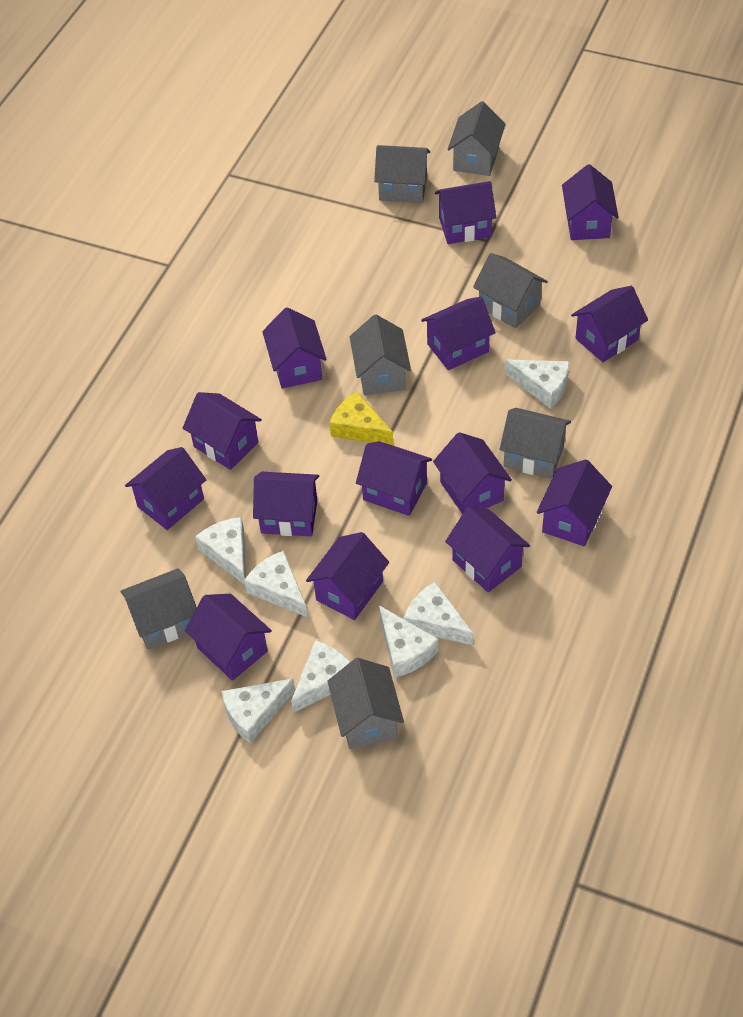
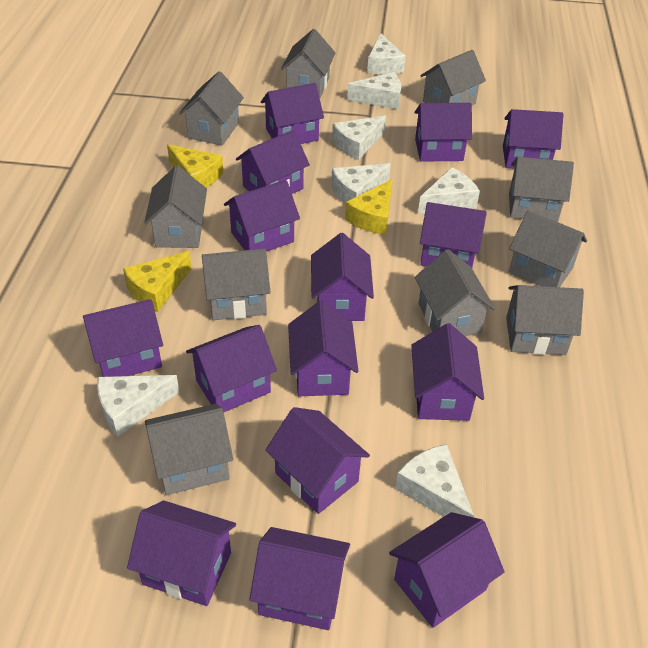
grey house: 7 -> 10
purple house: 14 -> 15
yellow cheese: 1 -> 3

